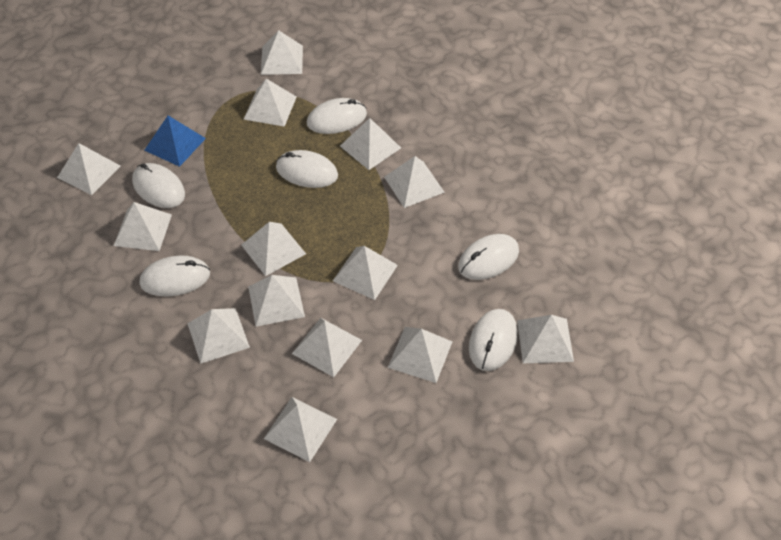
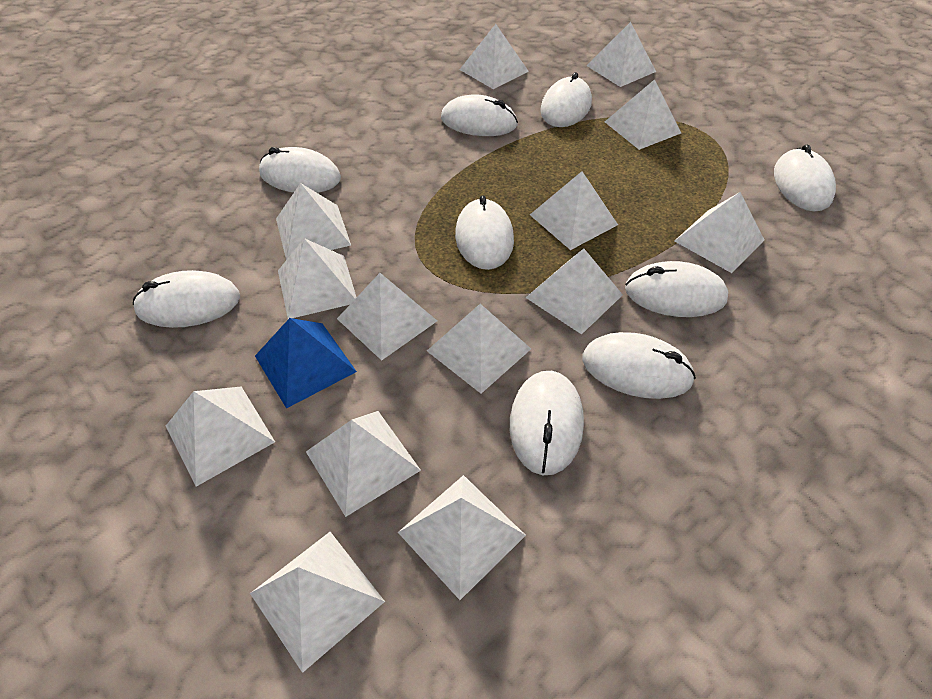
white mouse: 6 -> 9

